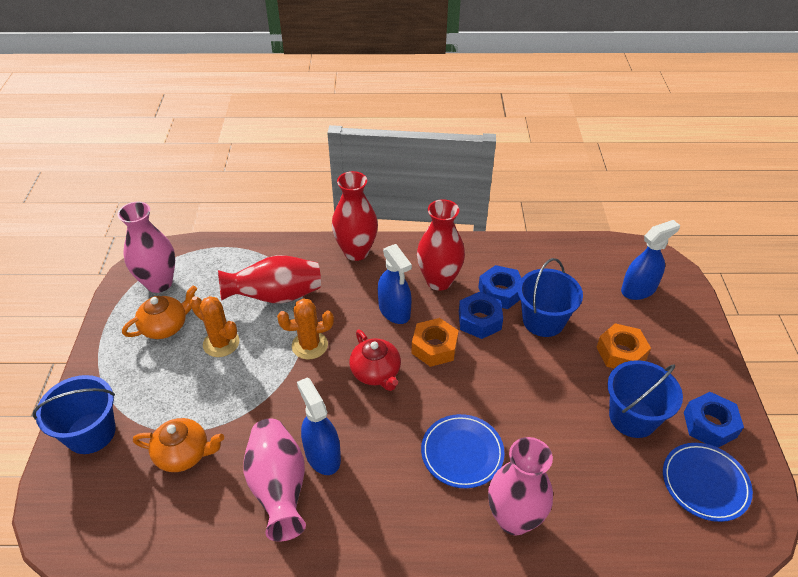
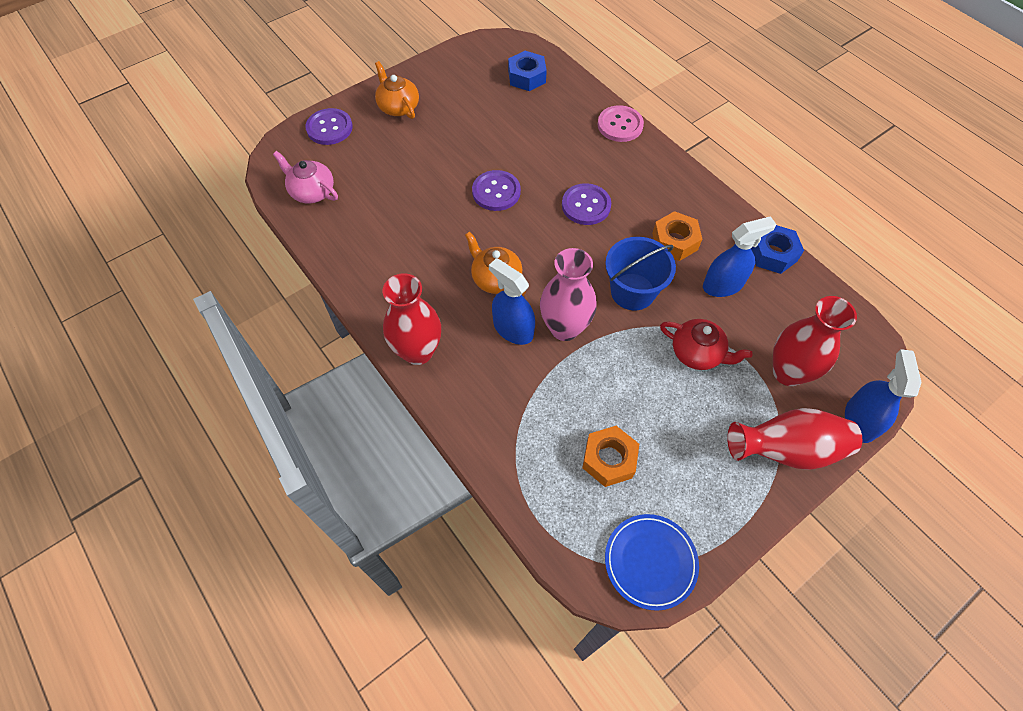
blue bucket: 3 -> 1
blue nut: 3 -> 2
blue plate: 2 -> 1
orange cactus: 2 -> 0
pink button: 0 -> 1
pink teapot: 0 -> 1
pink vase: 3 -> 1
purple button: 0 -> 3

